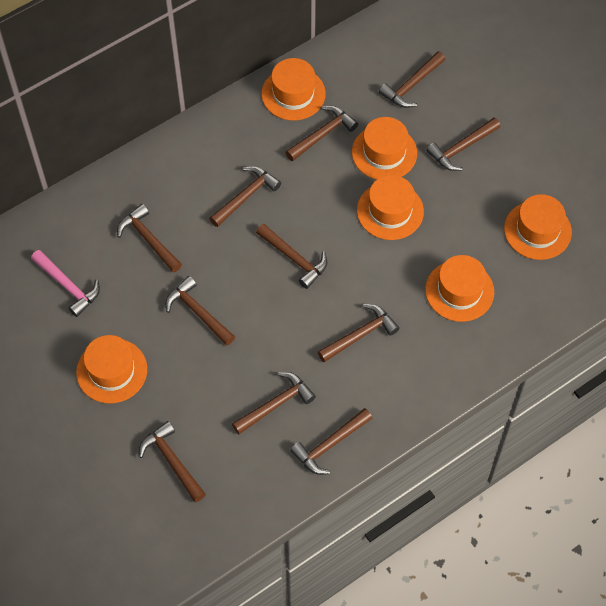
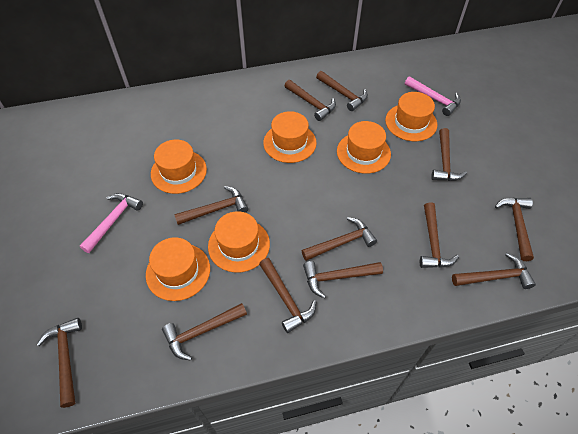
brown hammer: 11 -> 12
pink hammer: 1 -> 2

